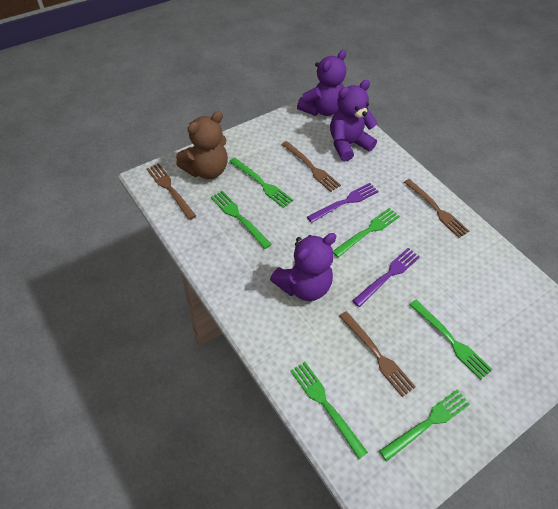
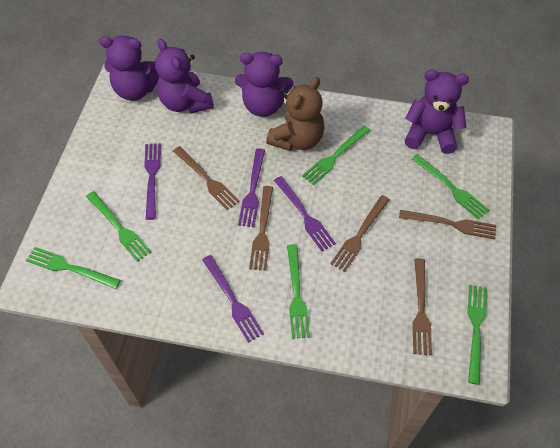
brown fork: 4 -> 5
purple fork: 2 -> 4
purple teddy bear: 3 -> 4

